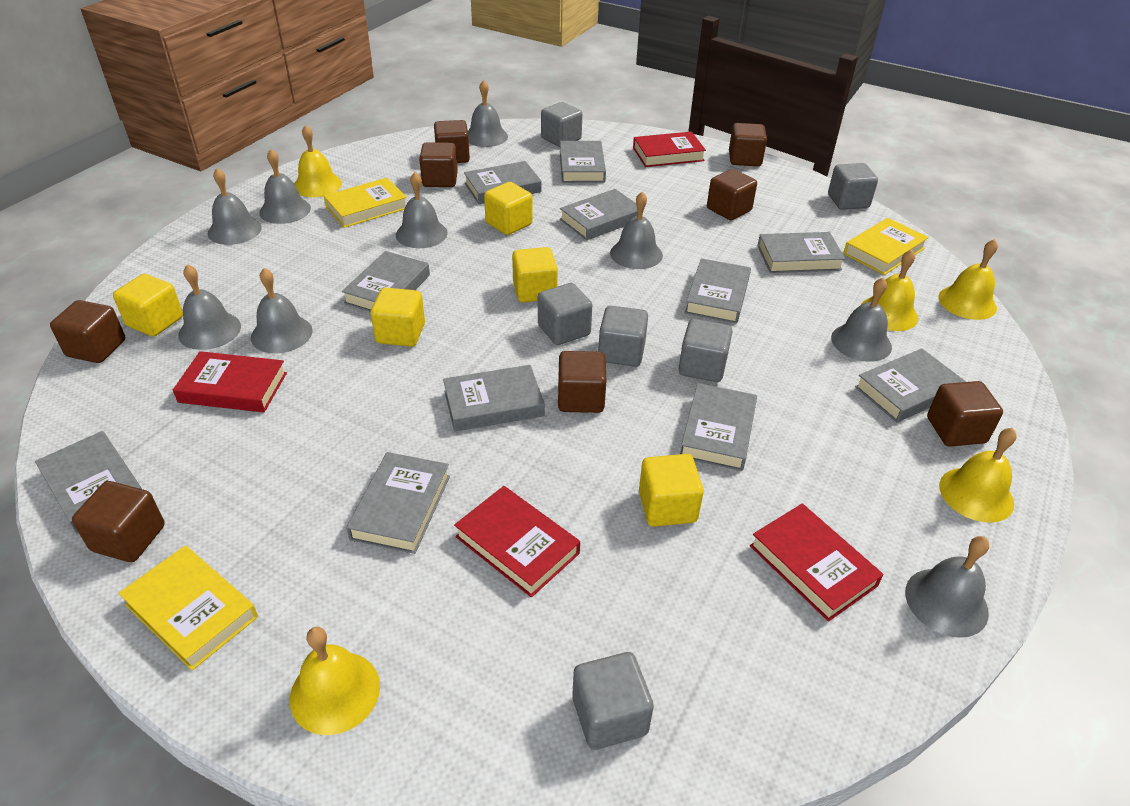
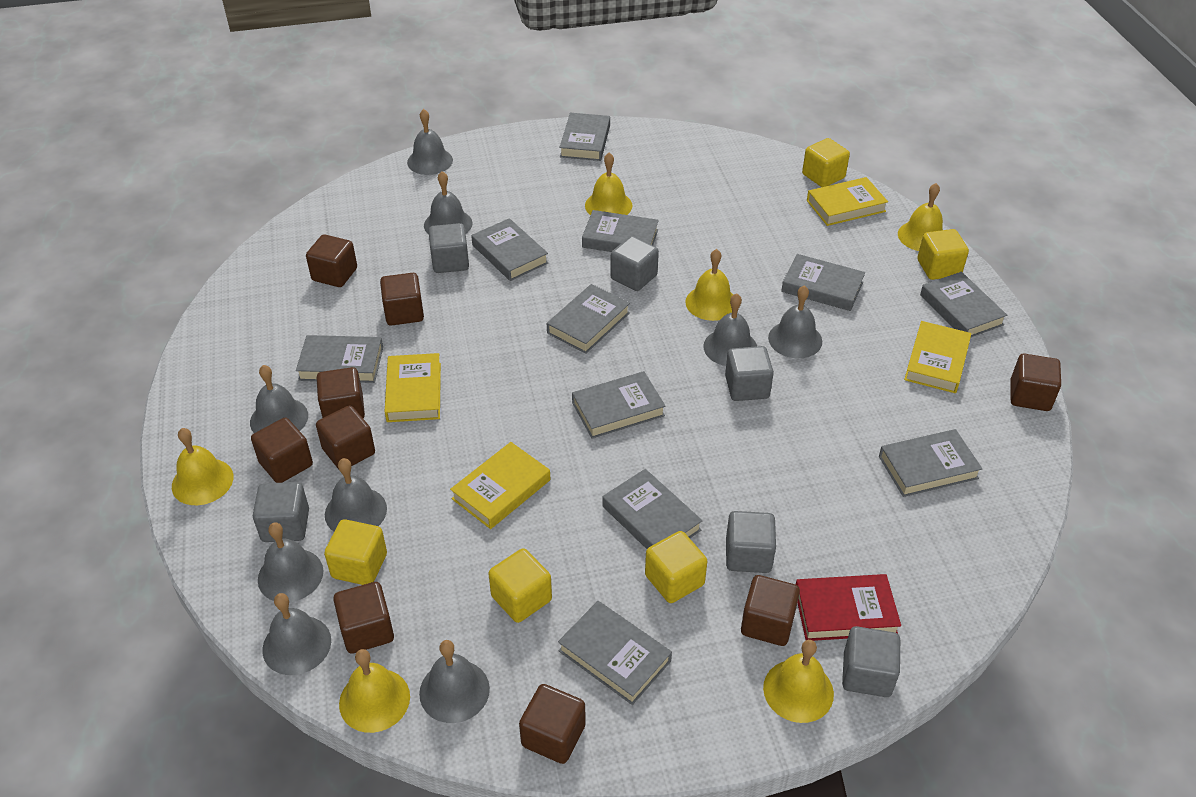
brown cube: 8 -> 9
red book: 4 -> 1
yellow bell: 5 -> 6
yellow book: 3 -> 4

